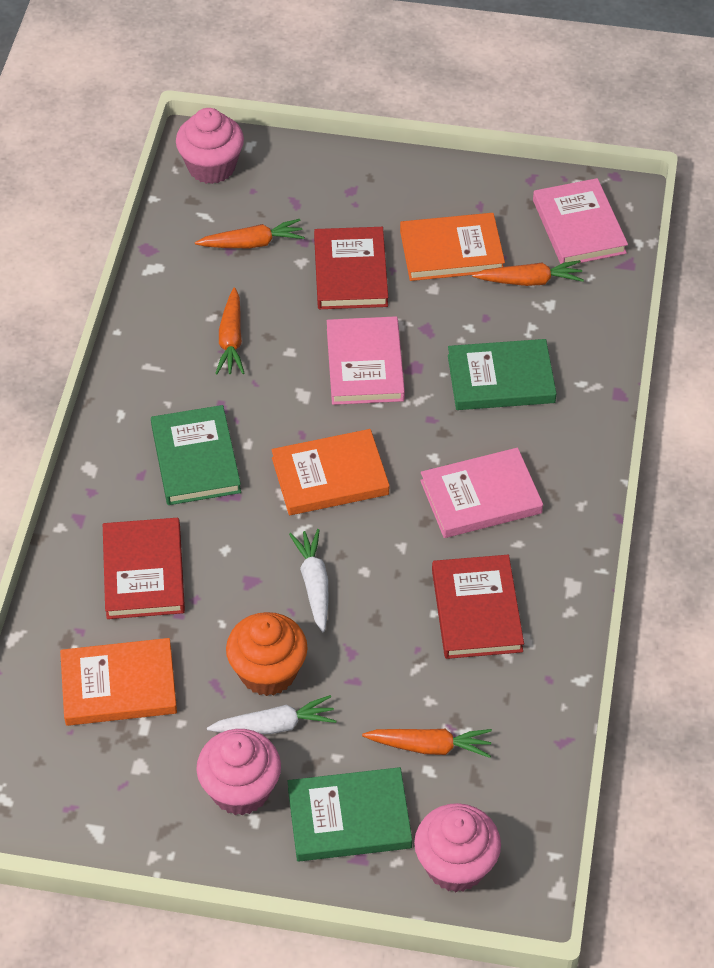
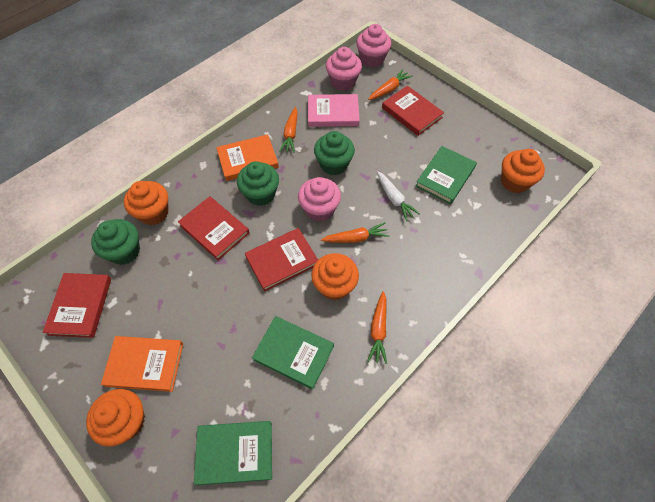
green cupcake: 0 -> 3
orange book: 3 -> 2
orange cupcake: 1 -> 4
pink book: 3 -> 1
red book: 3 -> 4
white carrot: 2 -> 1

